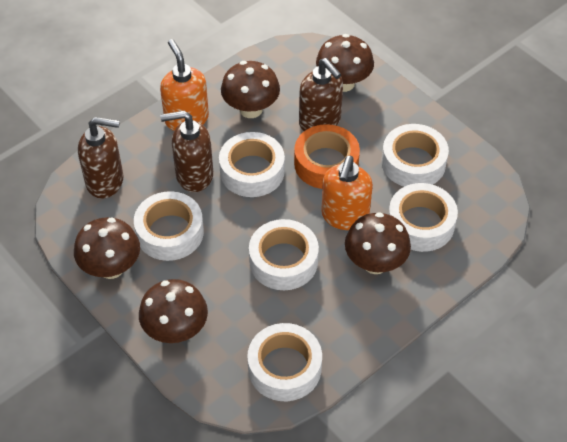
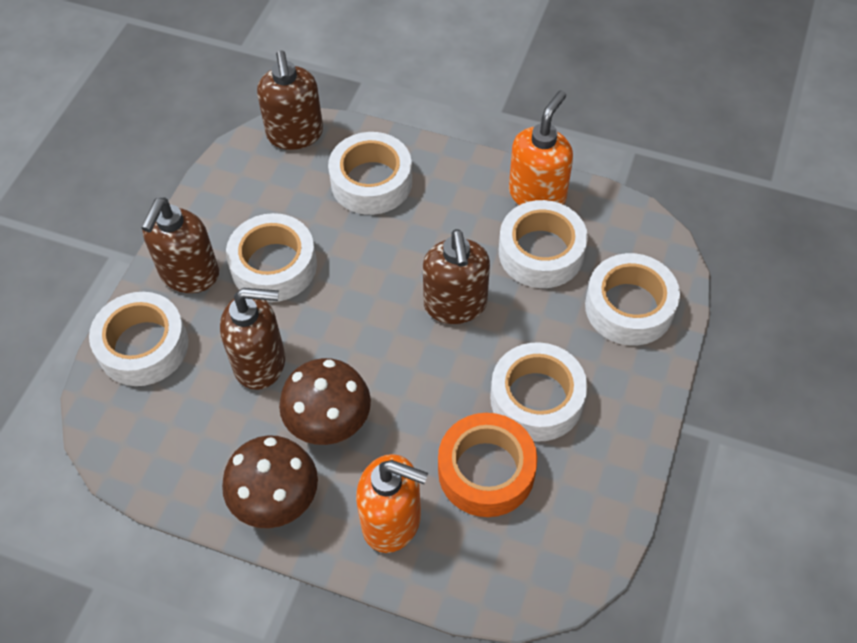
brown mushroom: 5 -> 2
brown soap dispenser: 3 -> 4

